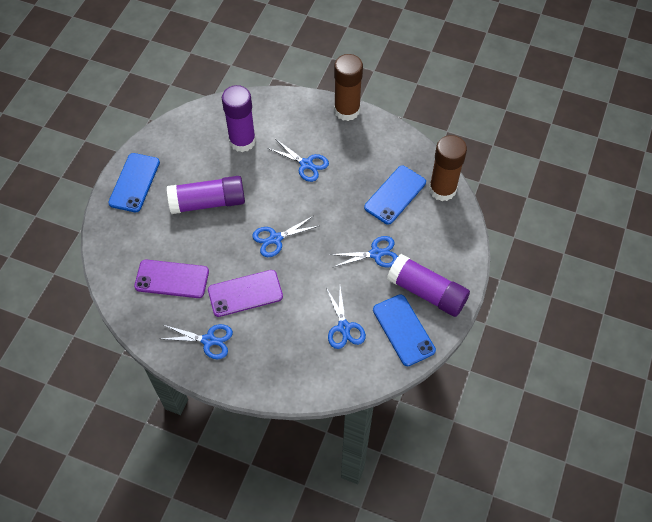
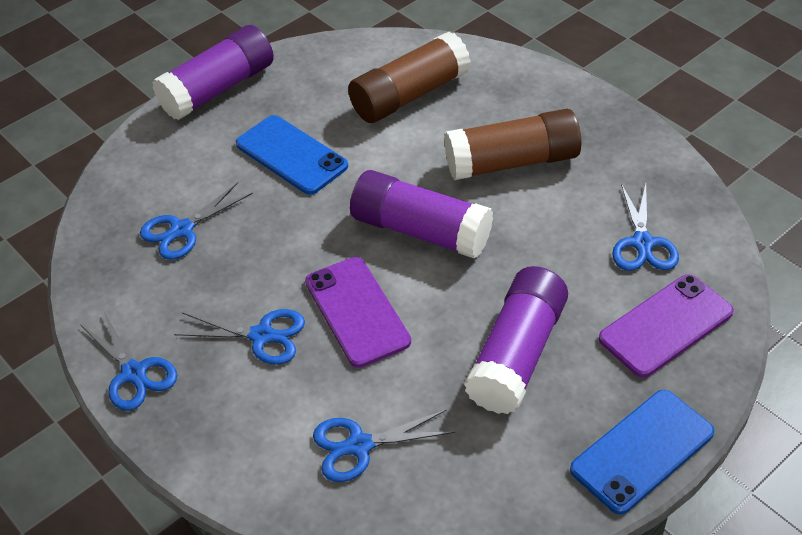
blue phone: 3 -> 2

